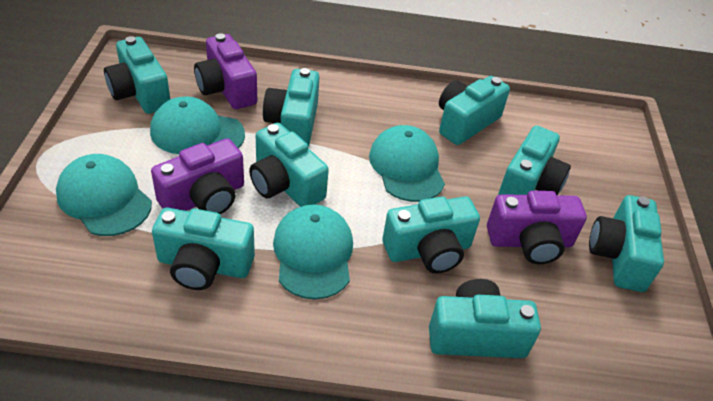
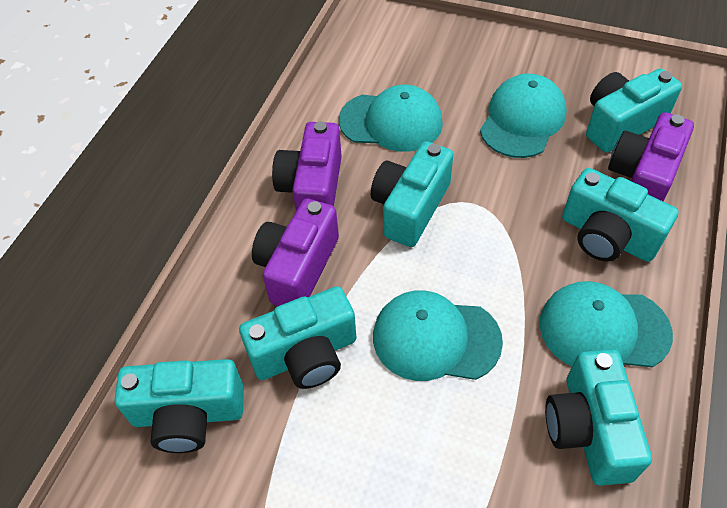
turquoise camera: 9 -> 6

